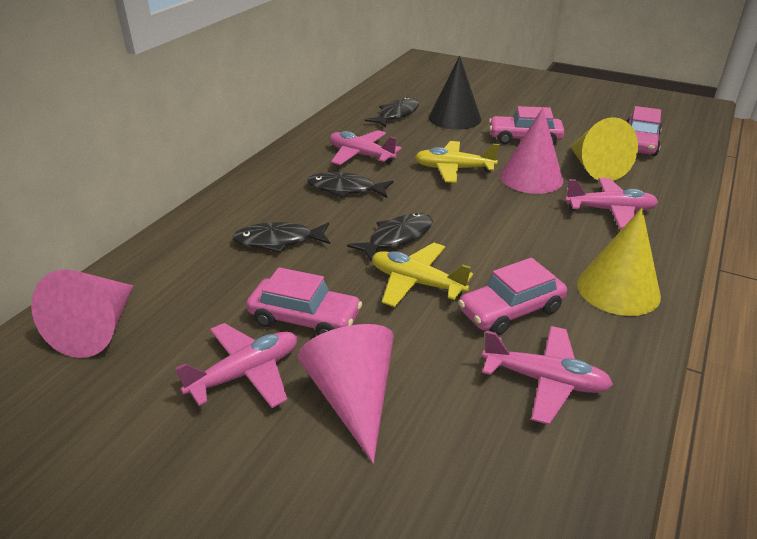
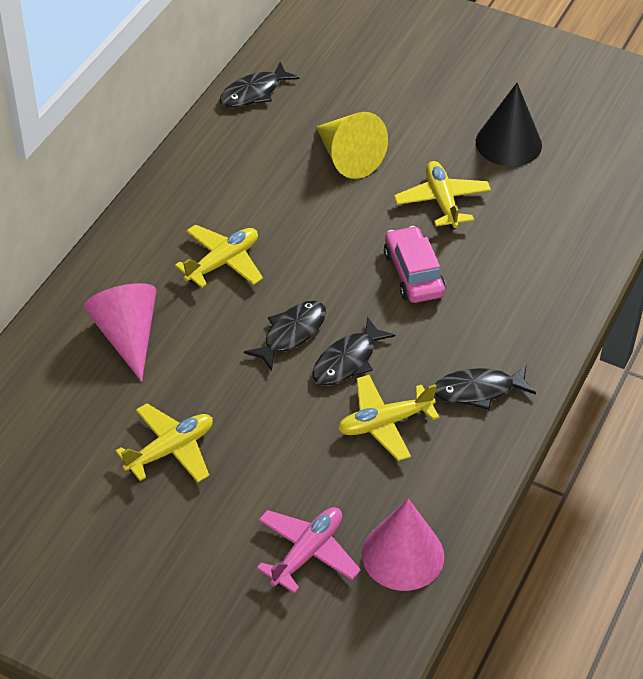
pink car: 4 -> 1
pink cone: 3 -> 2
pink plane: 4 -> 1
yellow cone: 2 -> 1
yellow plane: 2 -> 4

